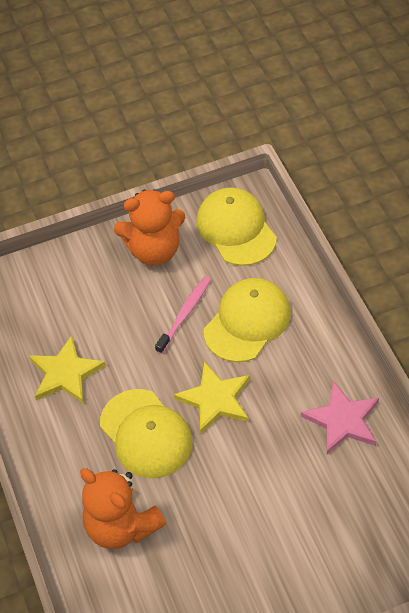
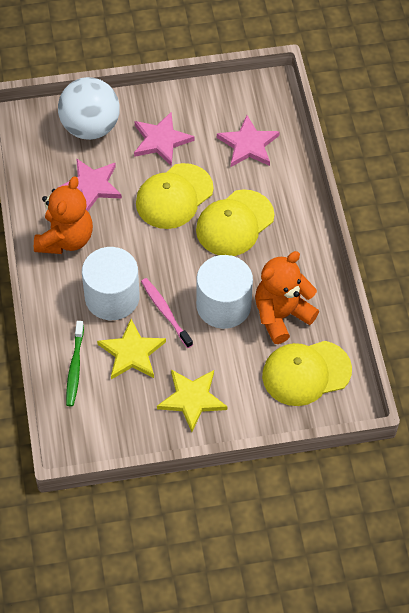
green toothbrush: 0 -> 1
pink star: 1 -> 3
white ball: 0 -> 1
white cylinder: 0 -> 2

